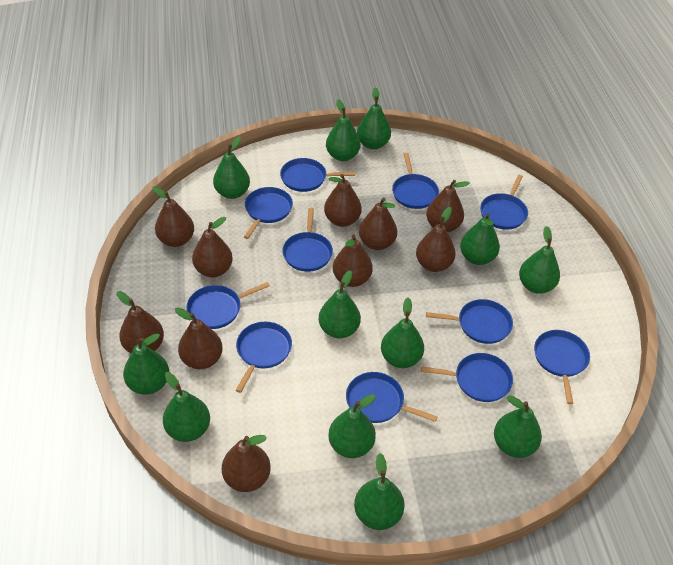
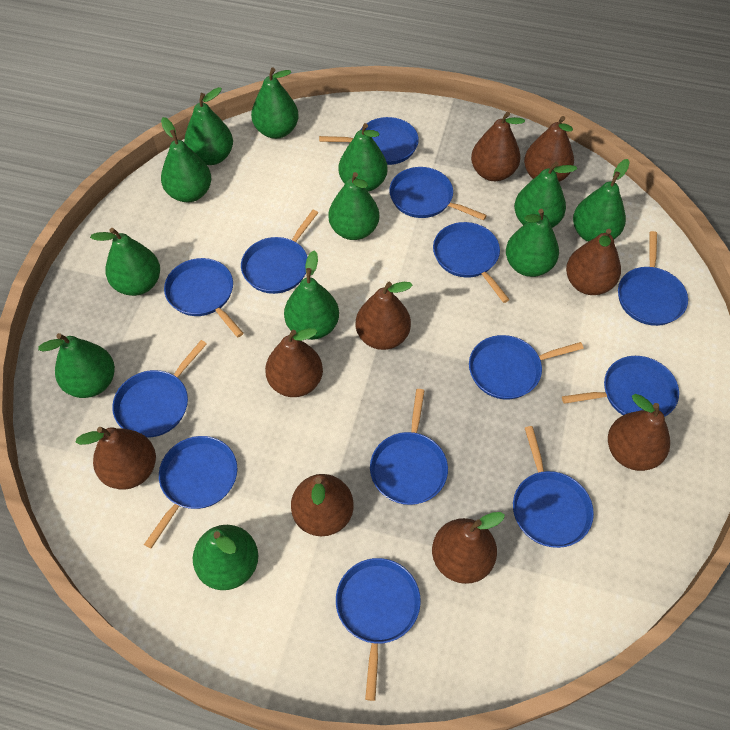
blue pan: 11 -> 13
brown pear: 10 -> 9

